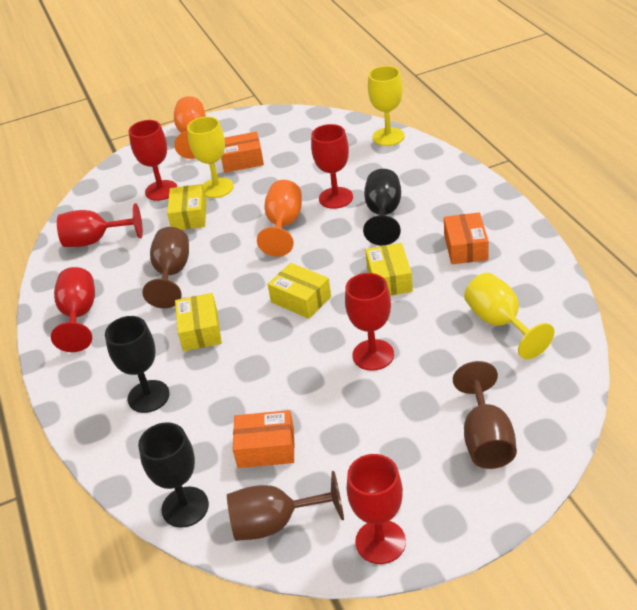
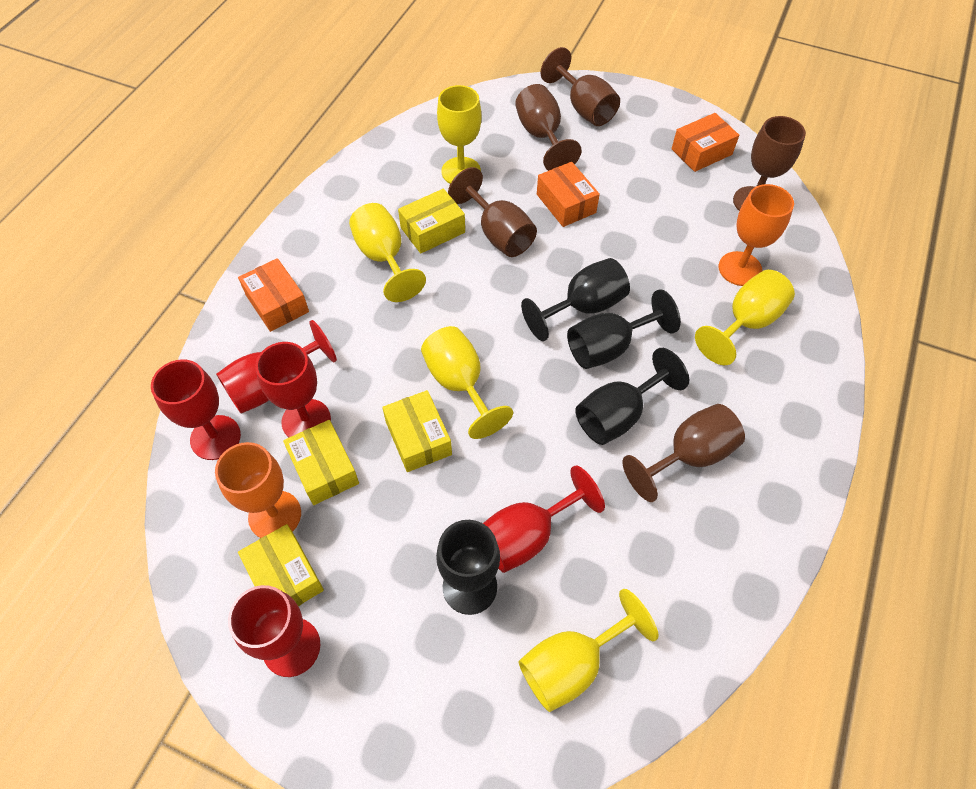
black goblet: 3 -> 4
brown goblet: 3 -> 5
red goblet: 6 -> 5
yellow goblet: 3 -> 5

